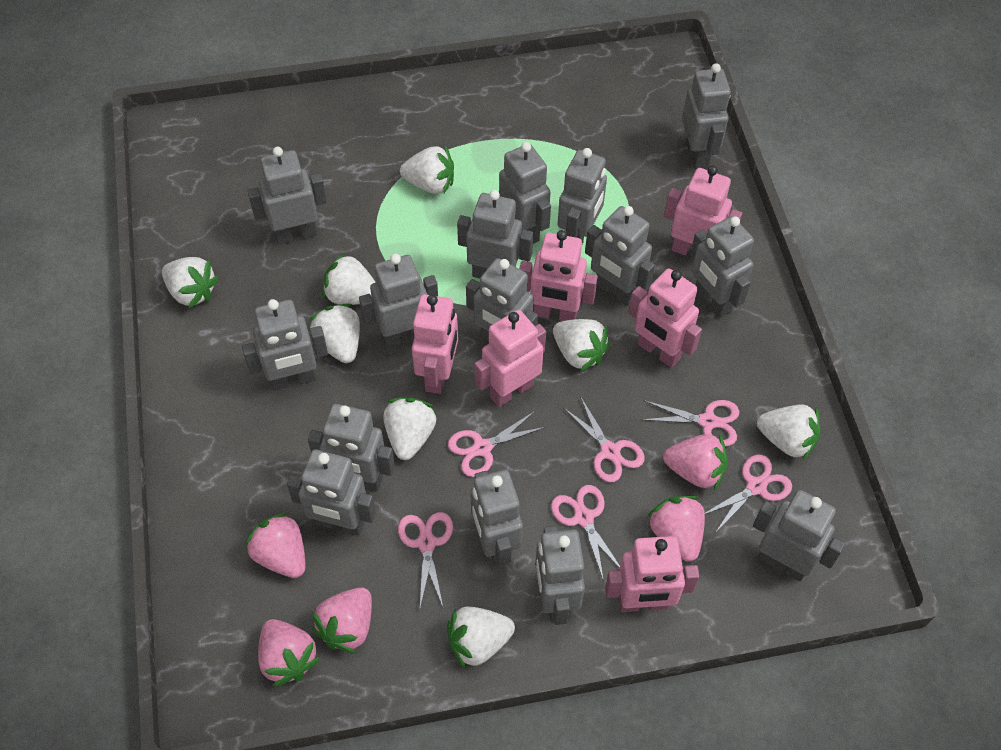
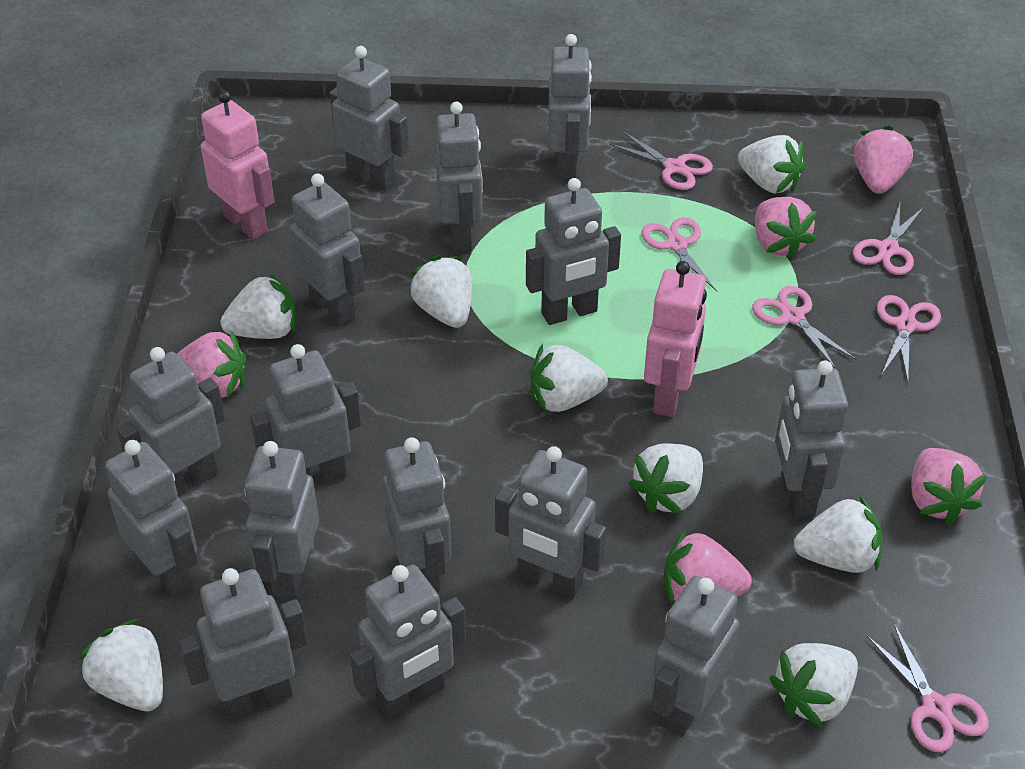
pink robot: 6 -> 2

